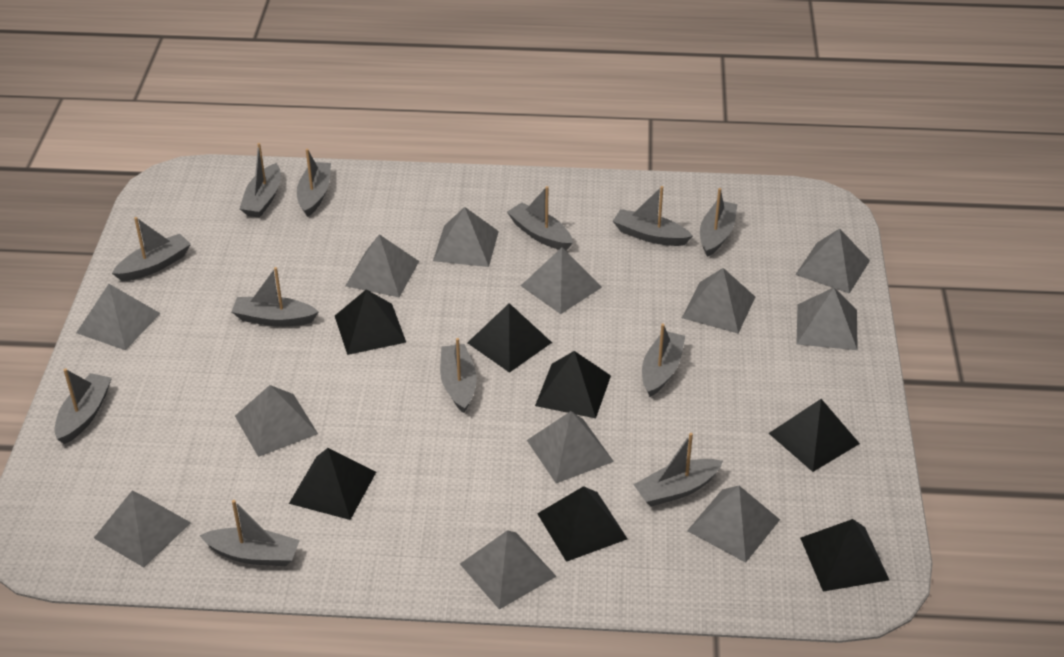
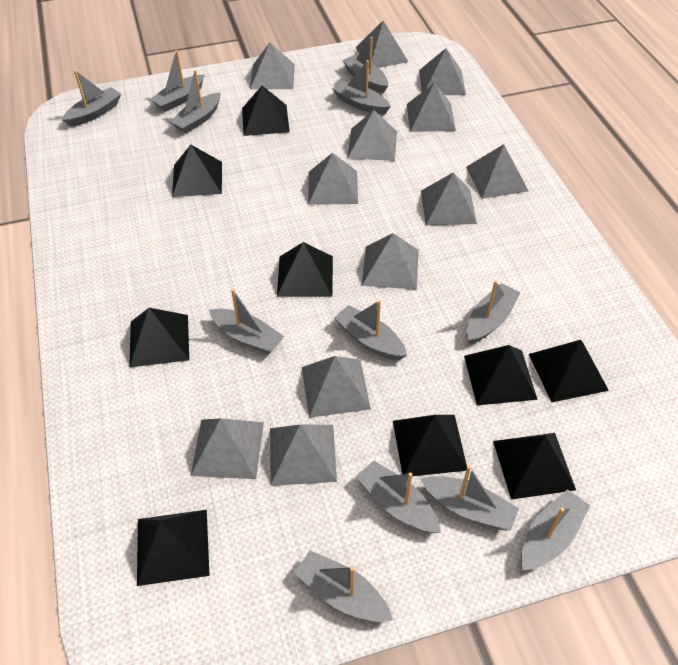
black pyramid: 7 -> 9

